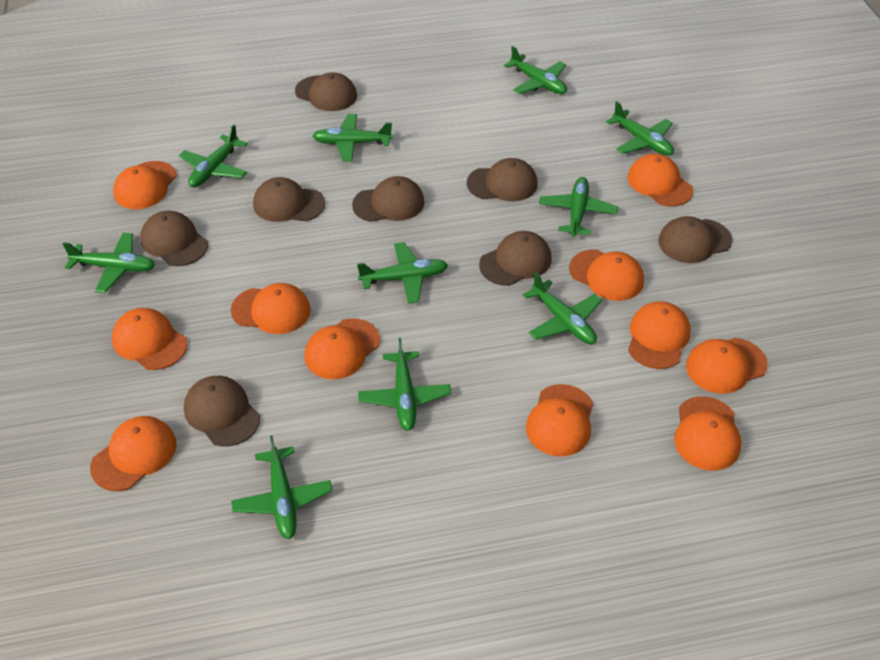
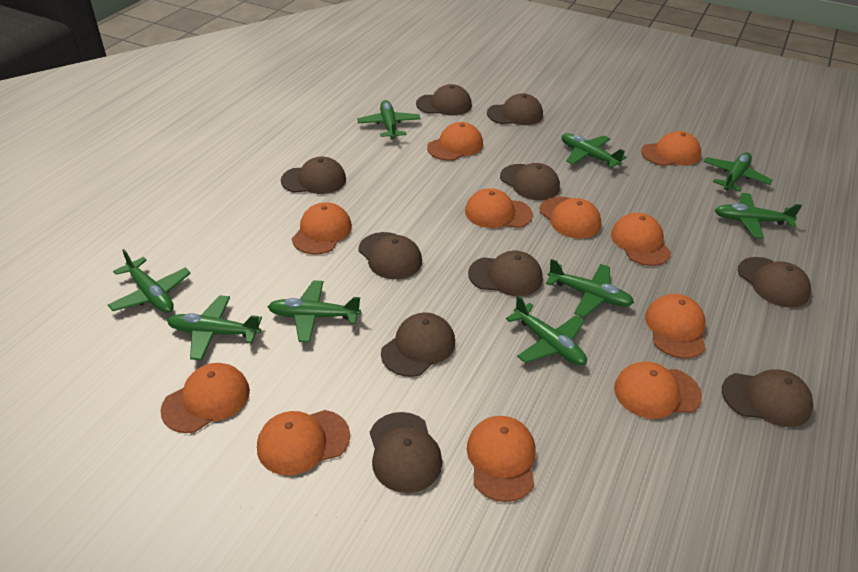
brown cap: 8 -> 10
green plane: 10 -> 9

